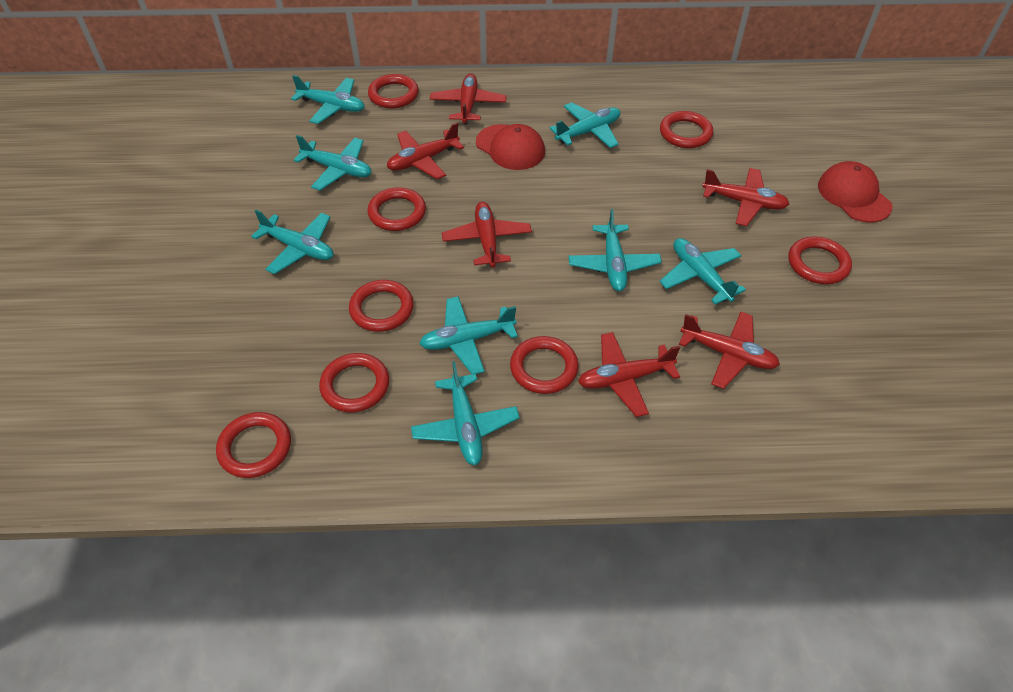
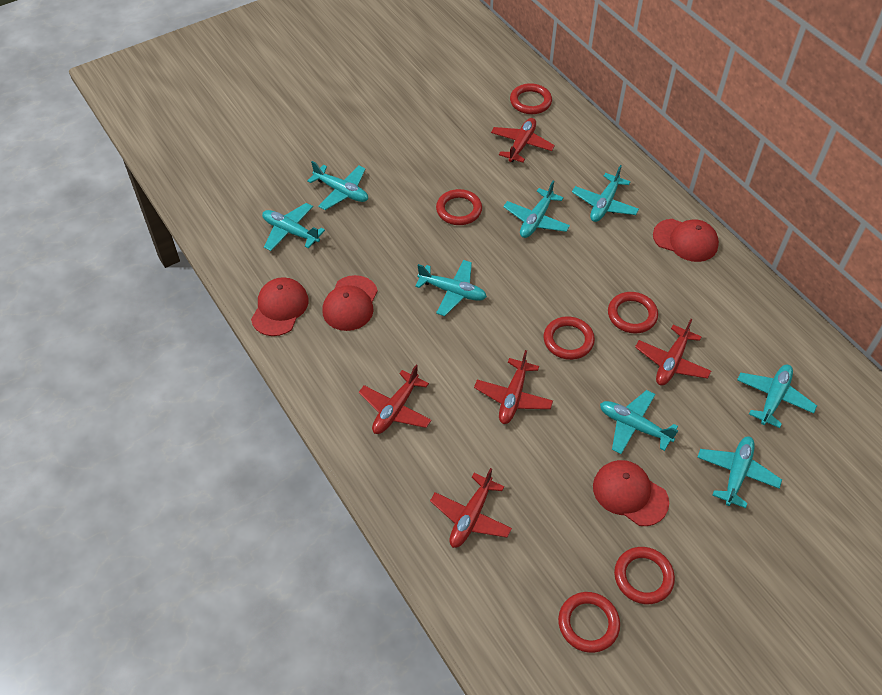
red cap: 2 -> 4
red plane: 6 -> 5
red ring: 8 -> 6

